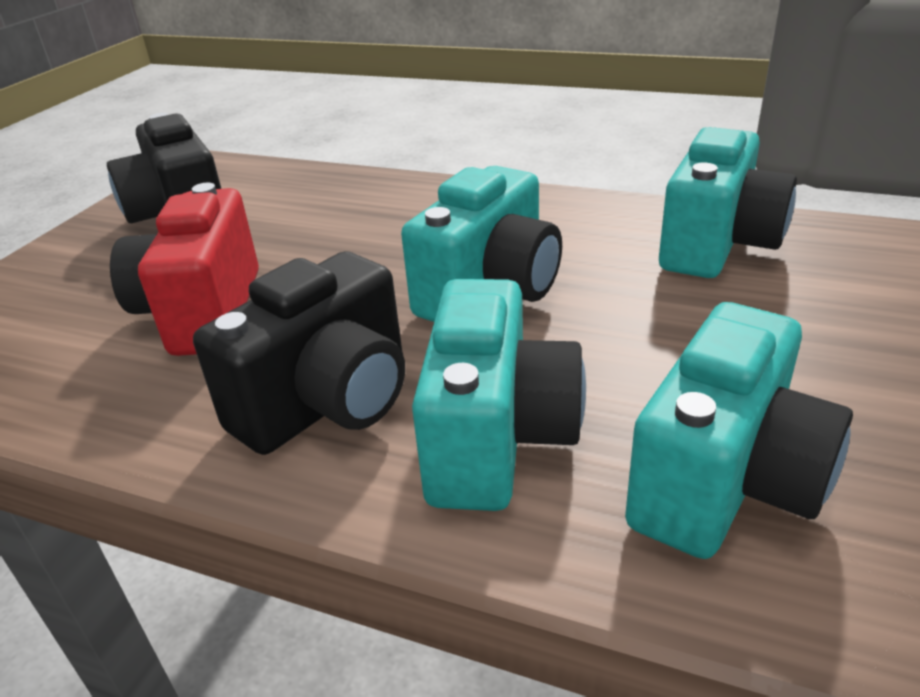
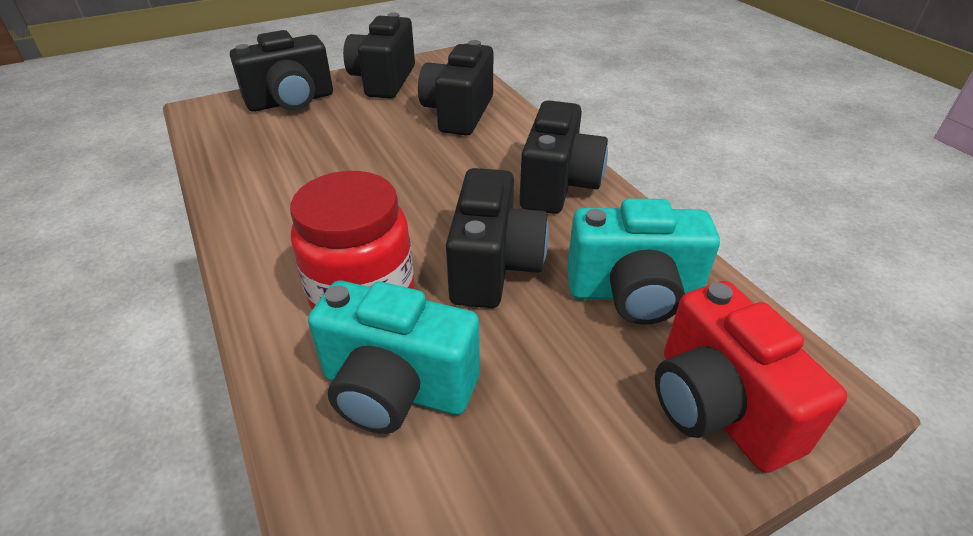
black camera: 2 -> 5
red jar: 0 -> 1
turquoise camera: 4 -> 2

